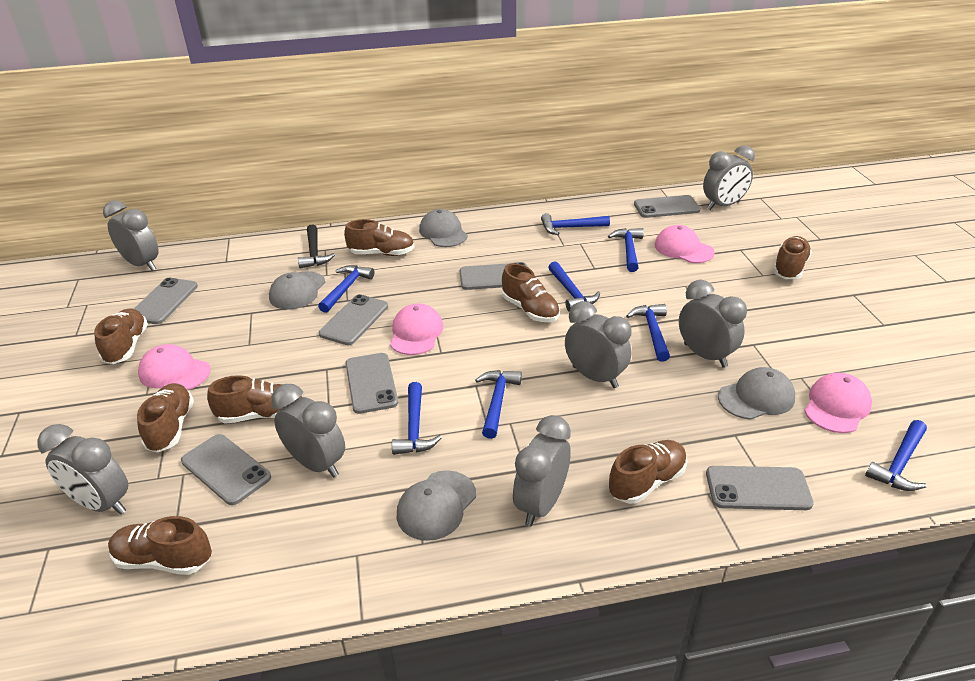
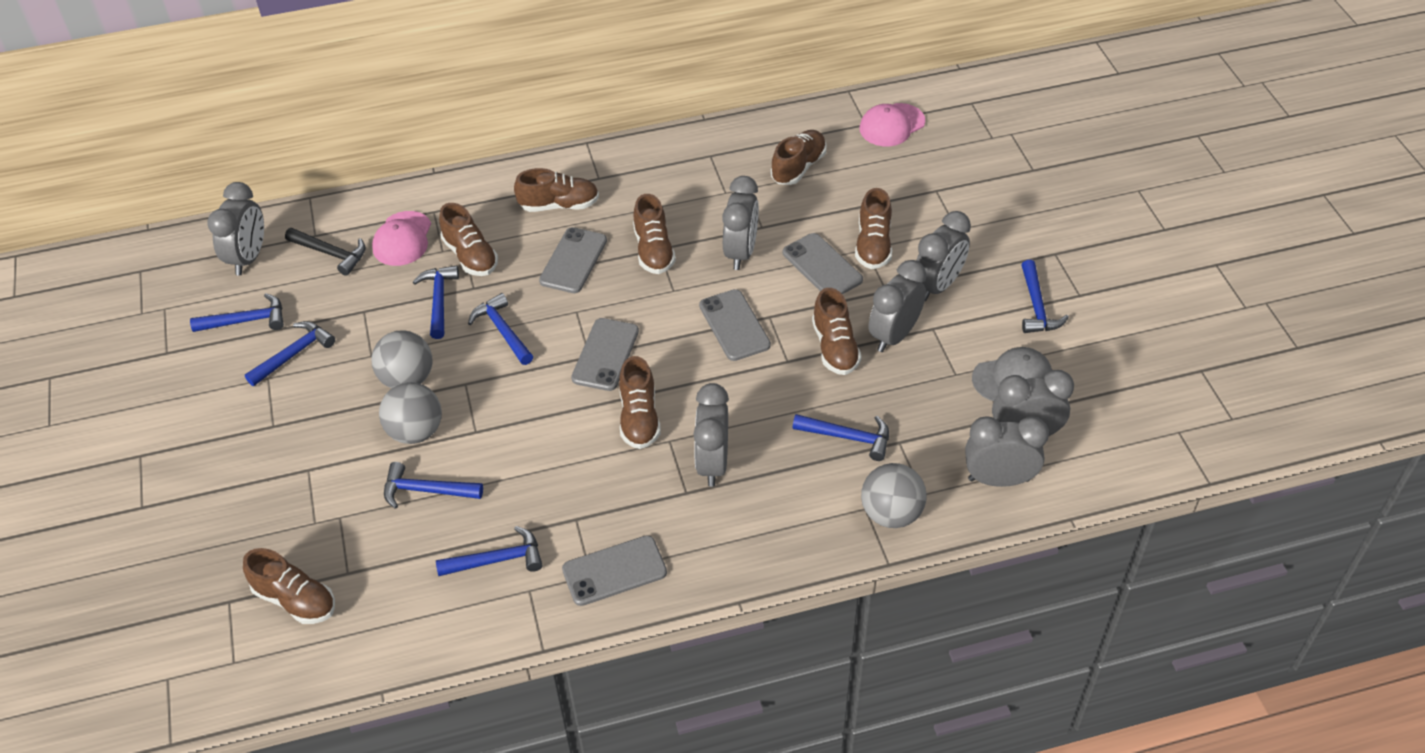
grey ball: 0 -> 3
grey cap: 4 -> 1
grey phone: 7 -> 5
pink cap: 4 -> 2

